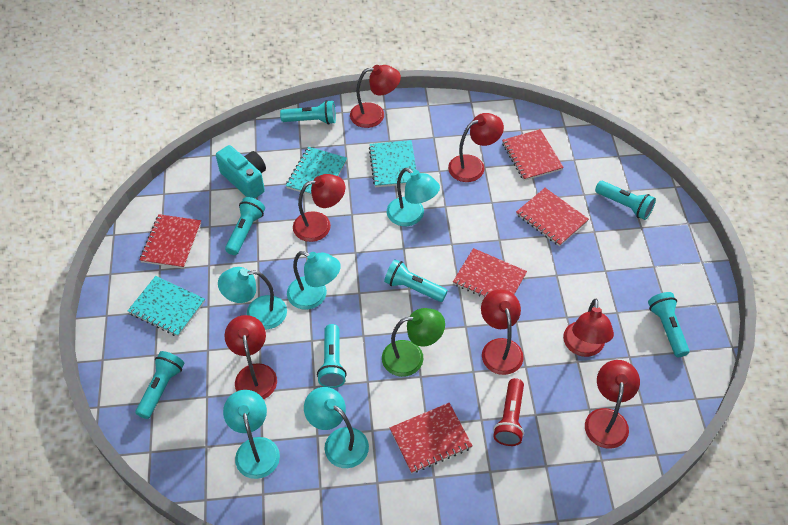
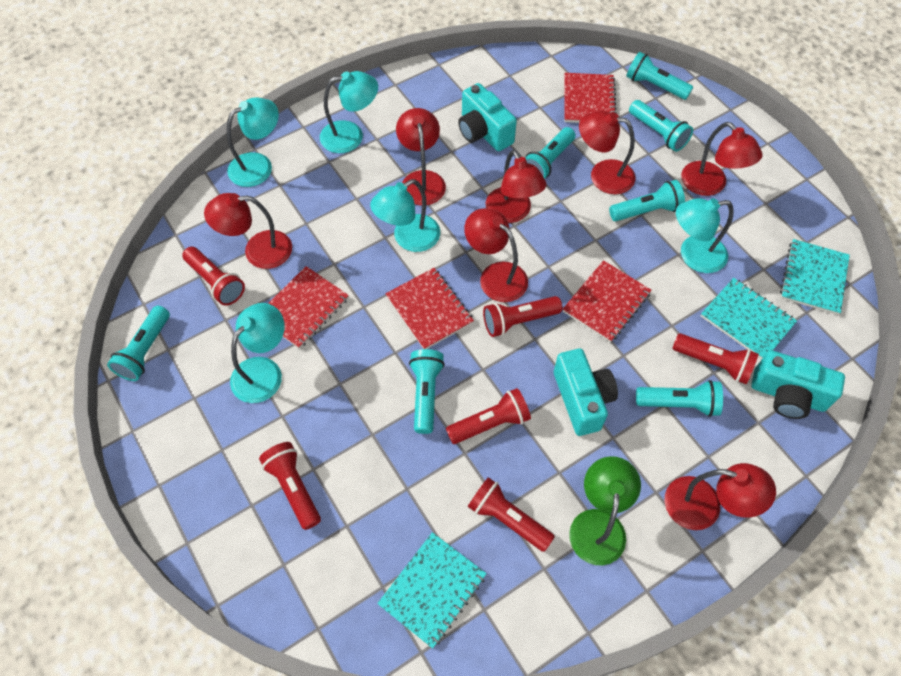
red flashlight: 1 -> 6
red notebook: 5 -> 4
turquoise camera: 1 -> 3

